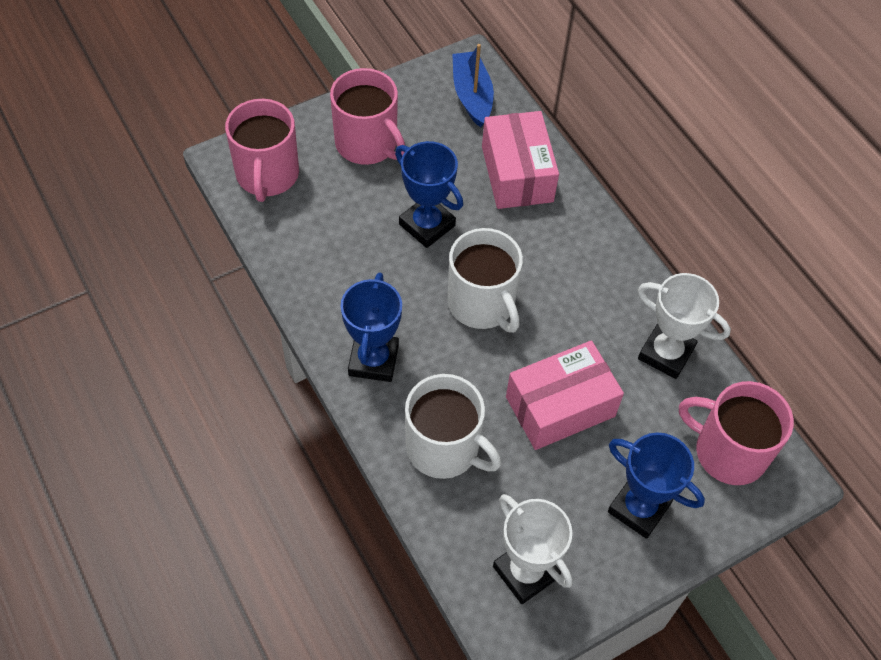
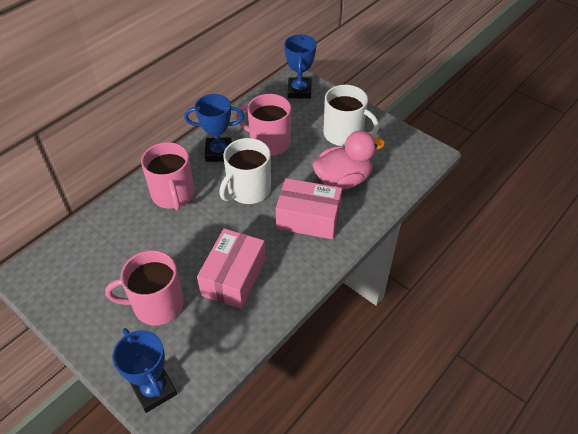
blue boat: 1 -> 0
pink duck: 0 -> 1
white trophy: 2 -> 0

